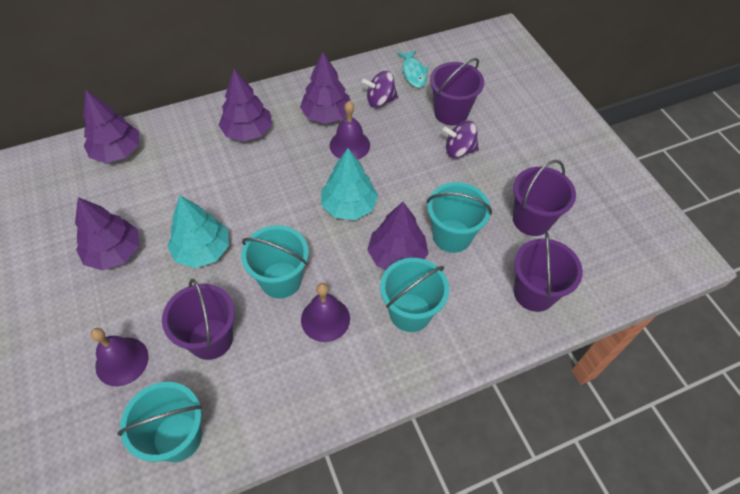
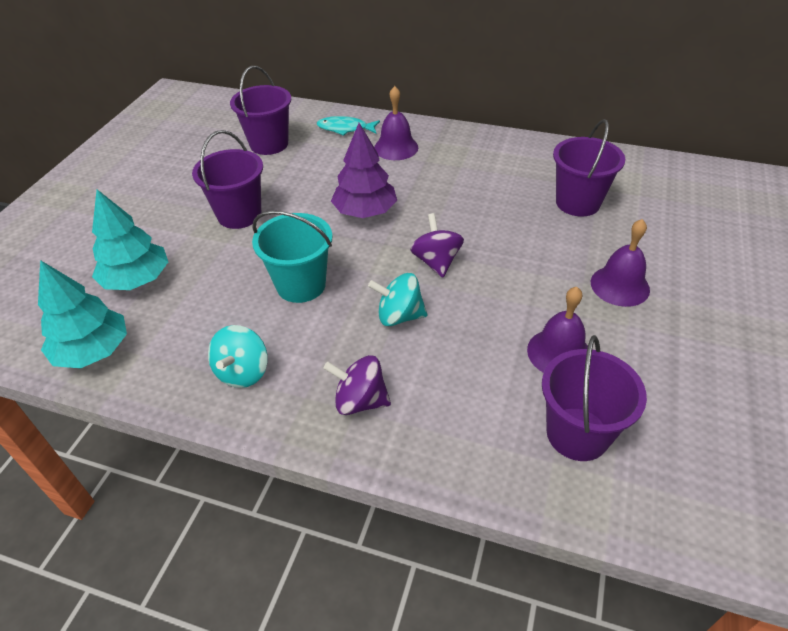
purple tree: 5 -> 1
turquoise bucket: 4 -> 1
turquoise spinning top: 0 -> 2

